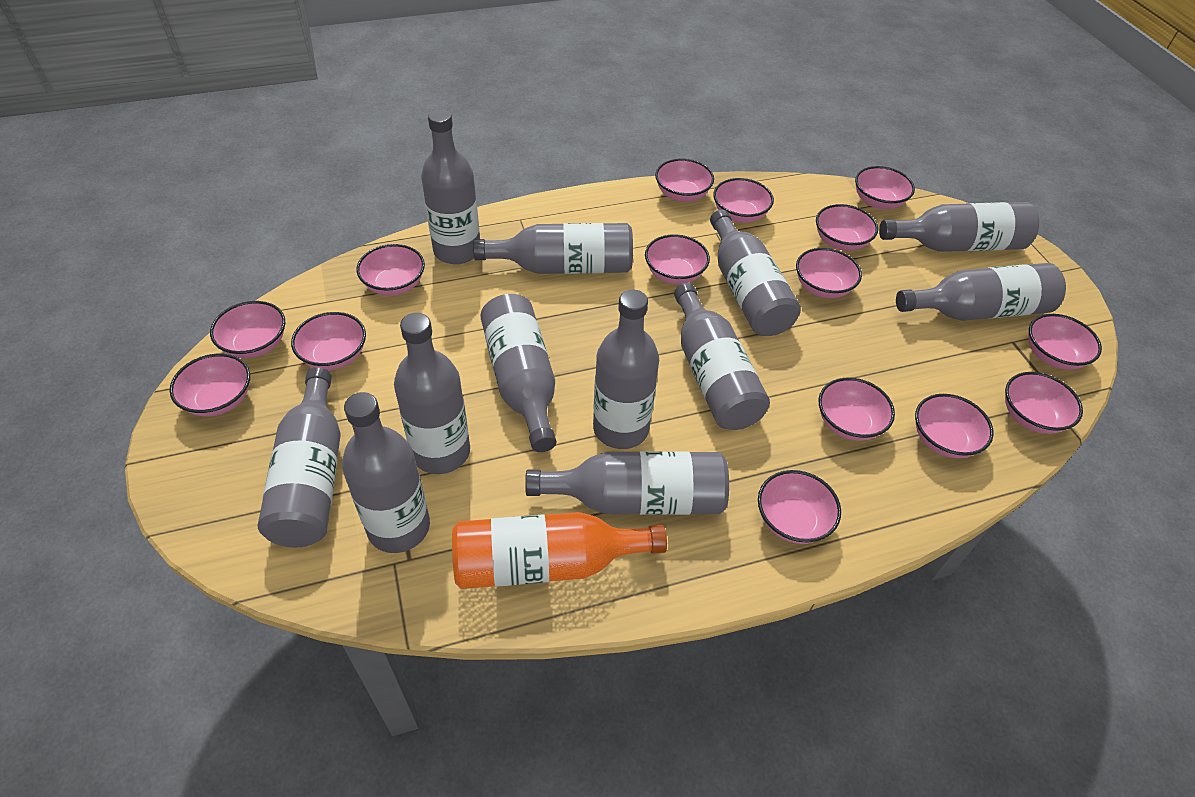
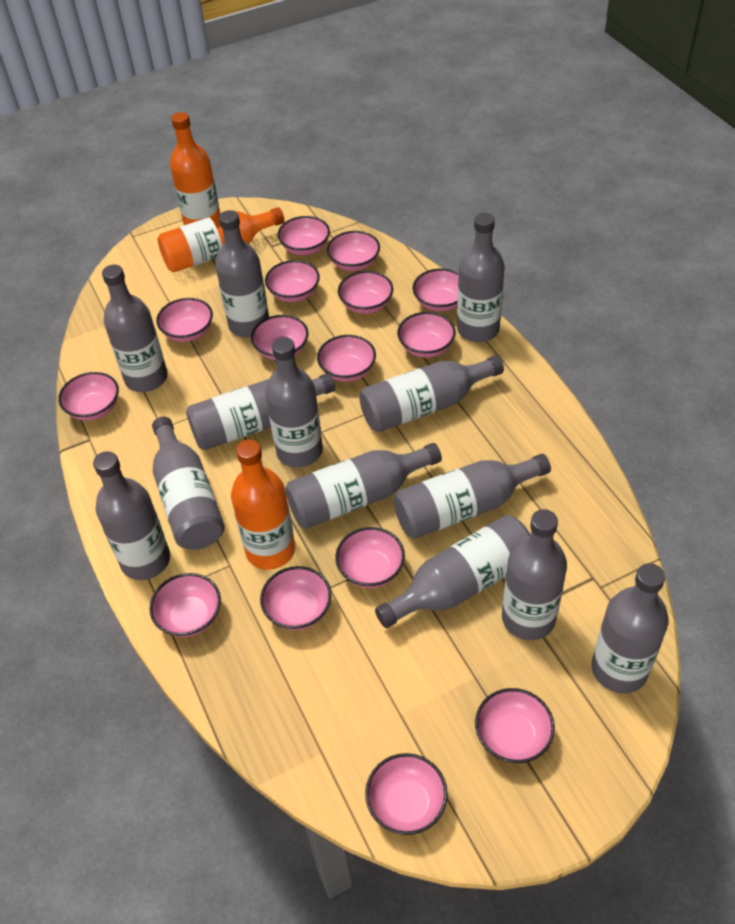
grey bottle: 12 -> 13
orange bottle: 1 -> 3

